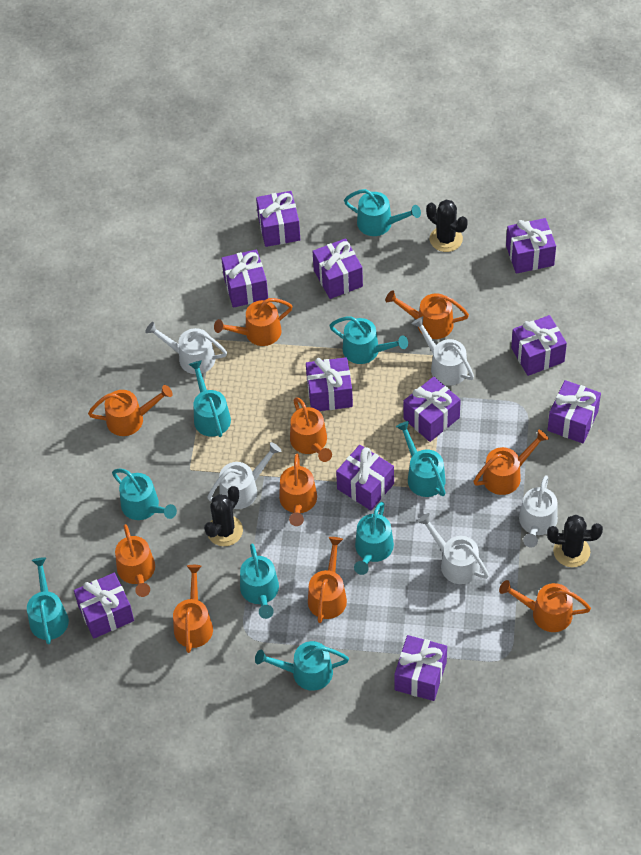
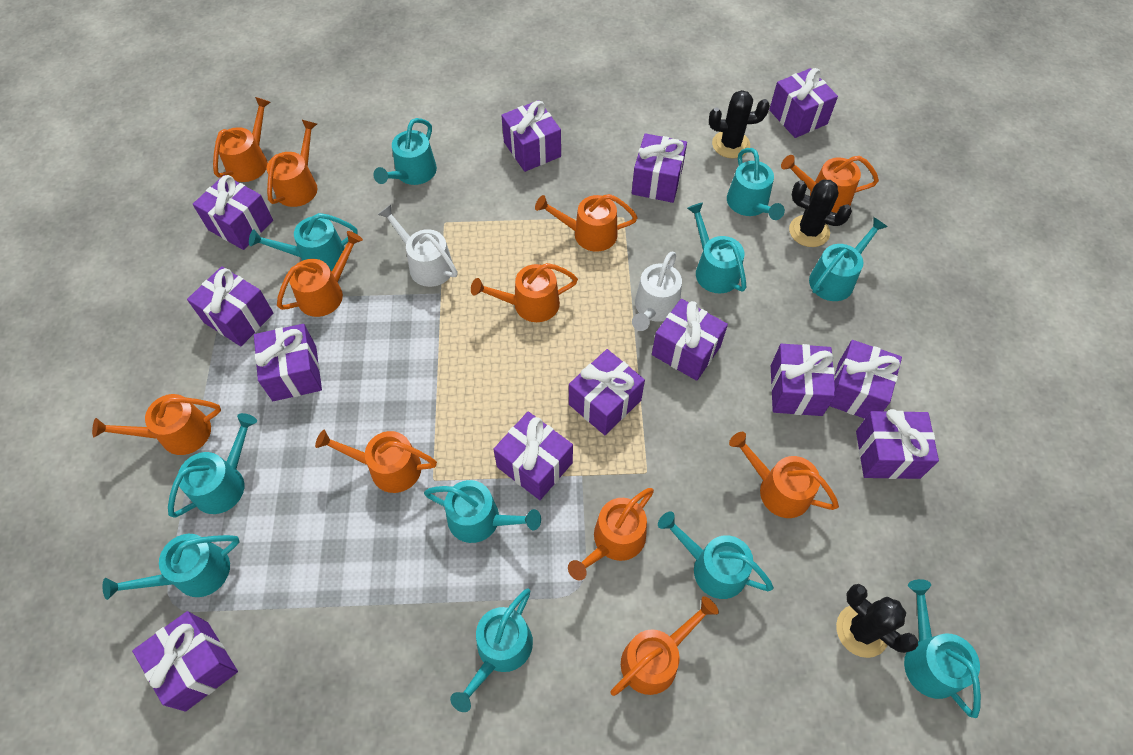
orange watering can: 10 -> 11
purple gift: 11 -> 13
turquoise watering can: 9 -> 11
white watering can: 5 -> 2

